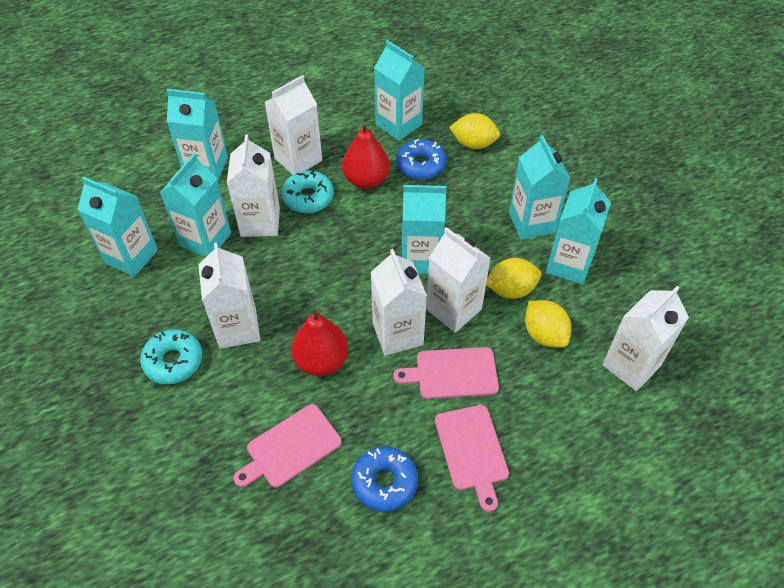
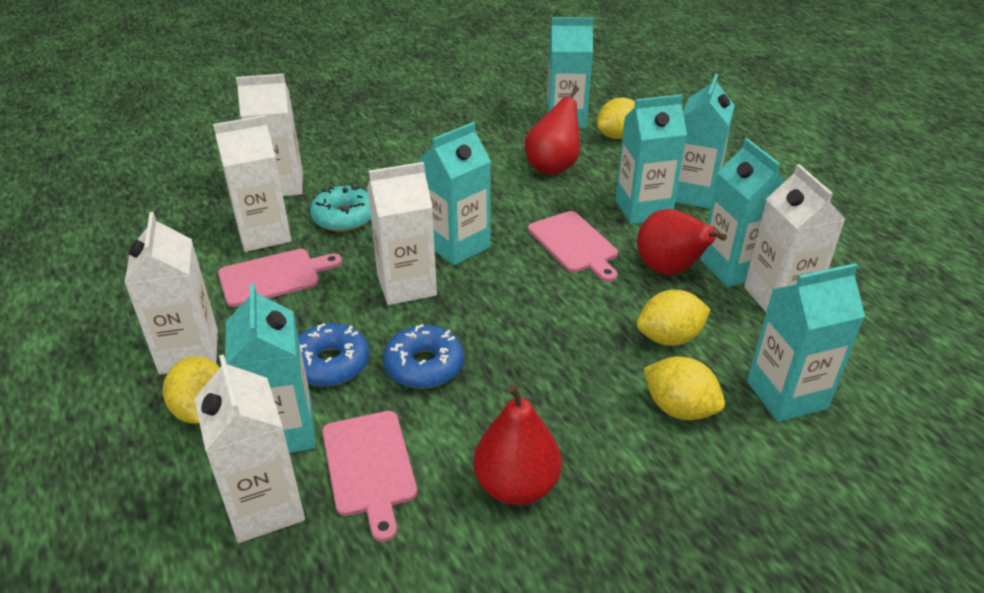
red pear: 2 -> 3
turquoise donut: 2 -> 1
yellow lemon: 3 -> 4

